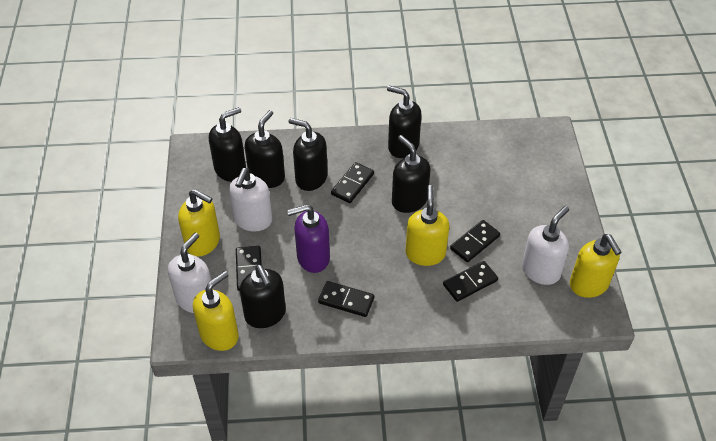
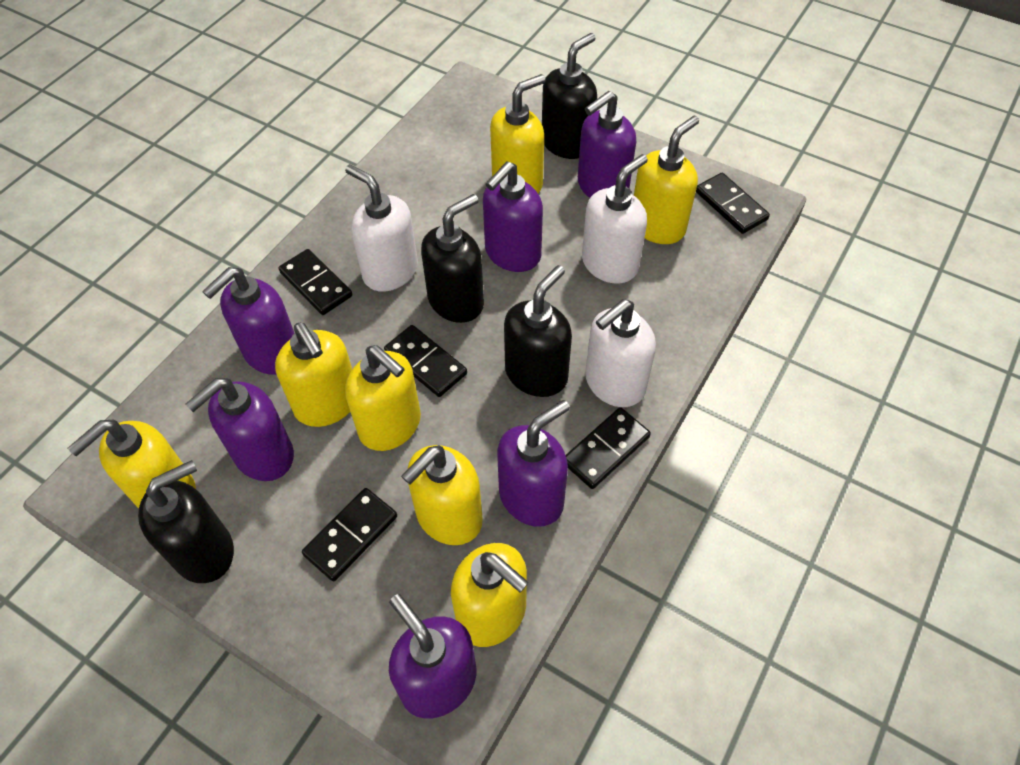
black soap dispenser: 6 -> 4
purple soap dispenser: 1 -> 6
yellow soap dispenser: 4 -> 7

